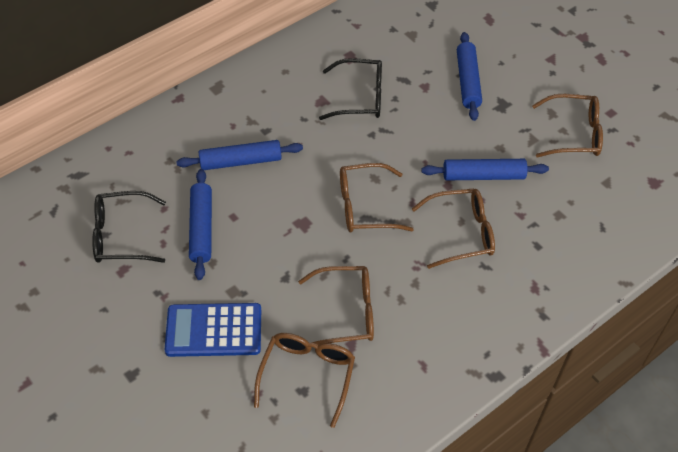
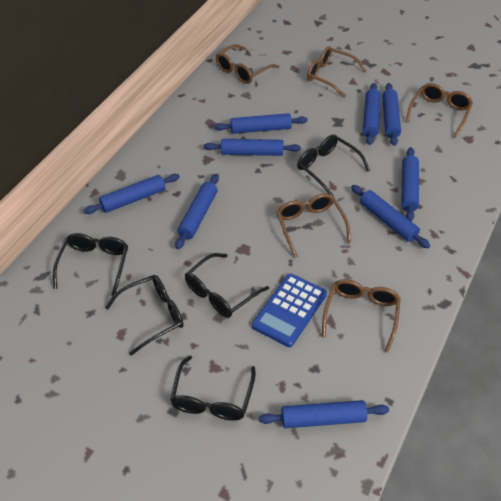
black glasses: 2 -> 5
blue rolling pin: 4 -> 9

